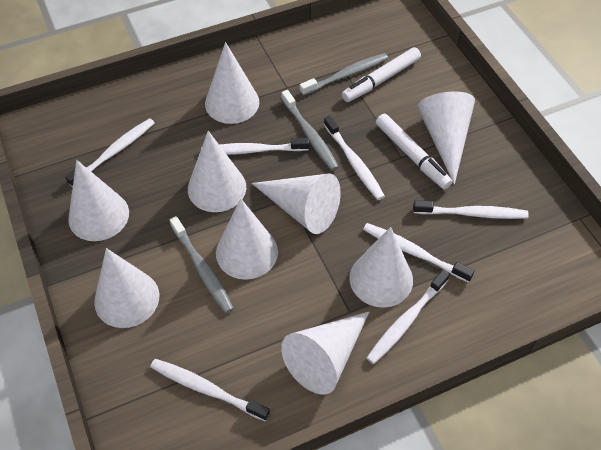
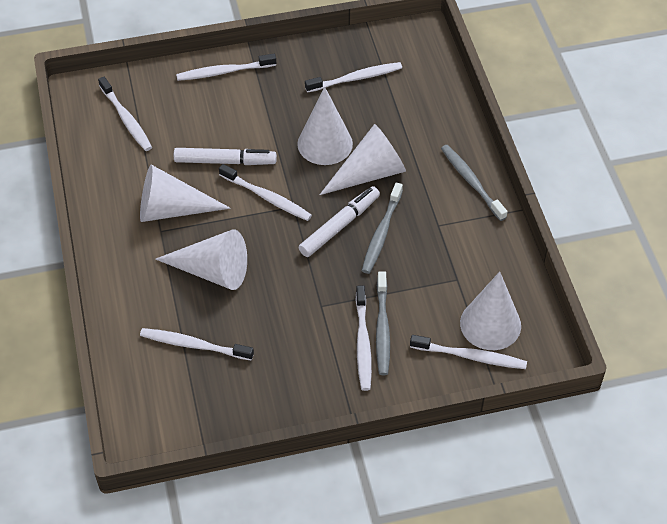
white cone: 9 -> 5

